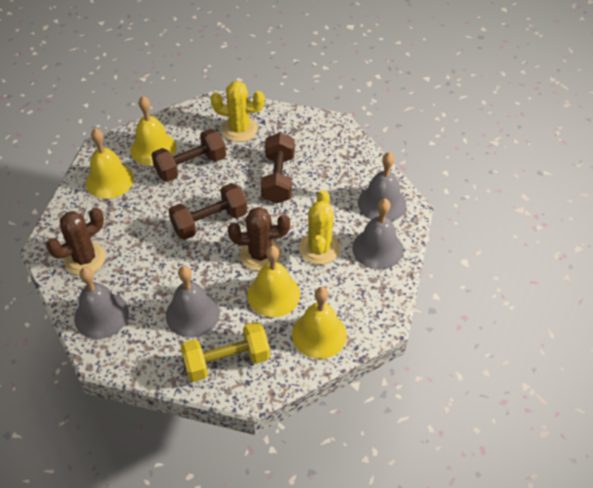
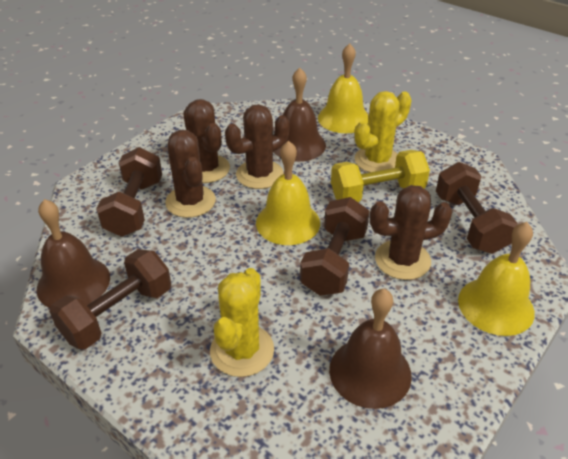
brown bell: 0 -> 3
brown cactus: 2 -> 4
brown dumbbell: 3 -> 4
grey bell: 4 -> 0
yellow bell: 4 -> 3

